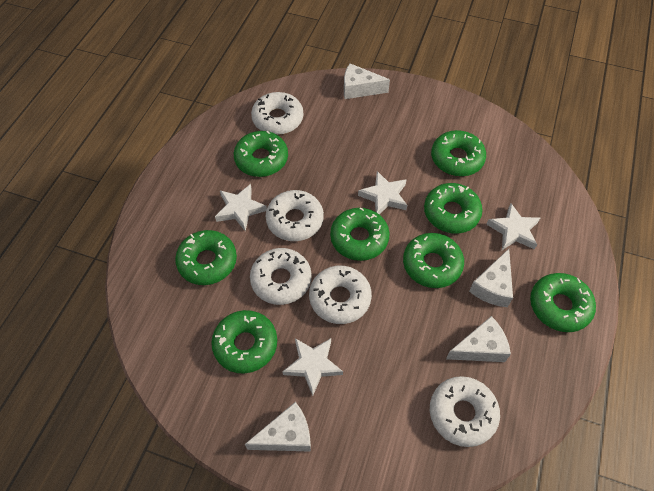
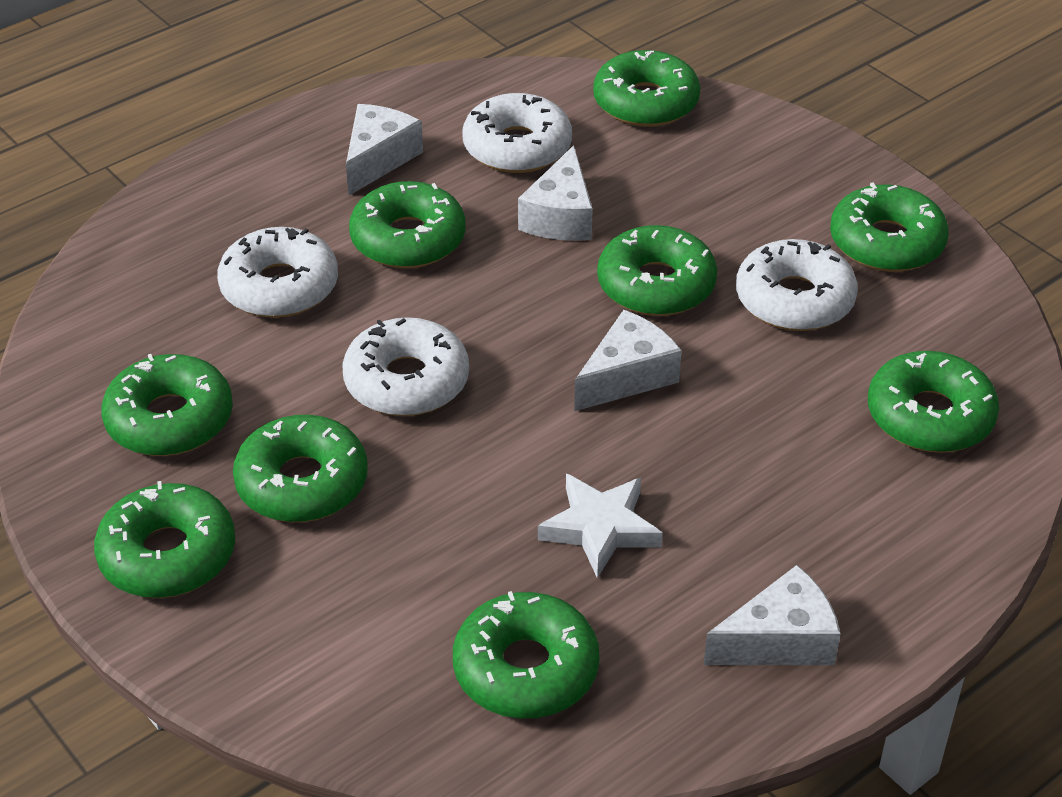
green donut: 8 -> 9
white donut: 5 -> 4
white star: 4 -> 1

